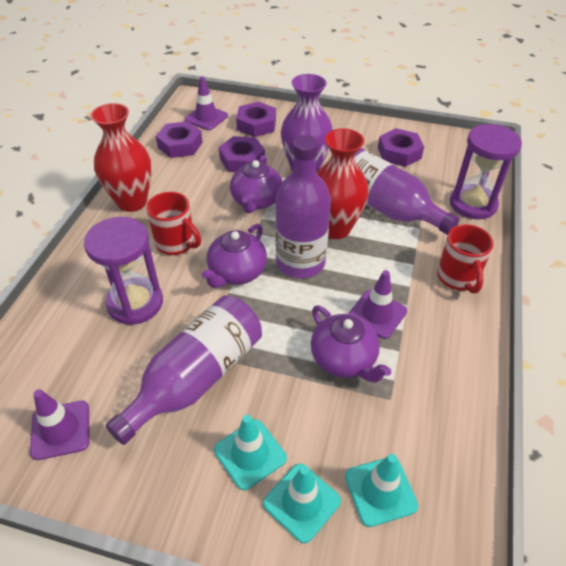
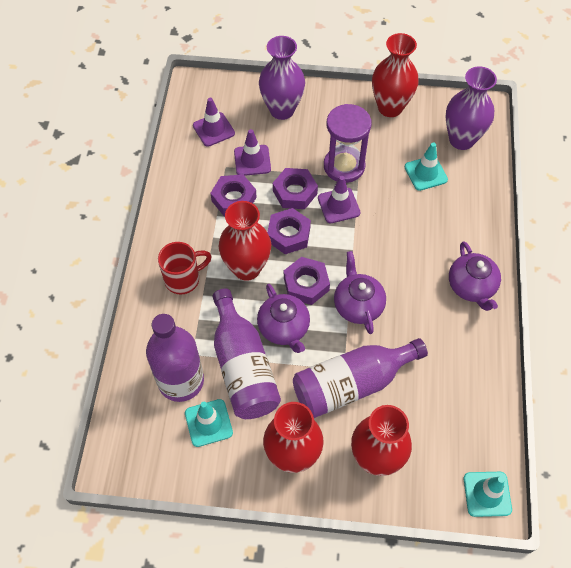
purple hourglass: 2 -> 1
purple vase: 1 -> 2
red mug: 2 -> 1
red vase: 2 -> 4

